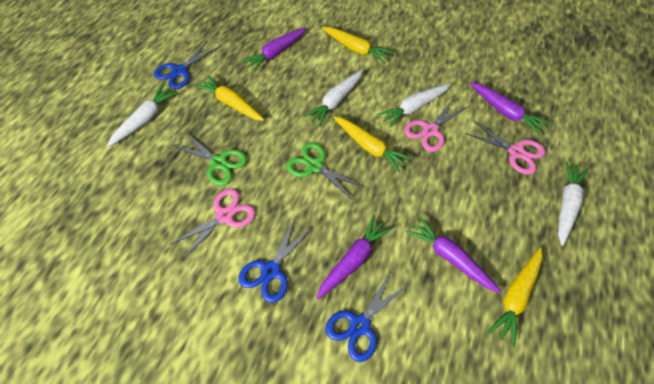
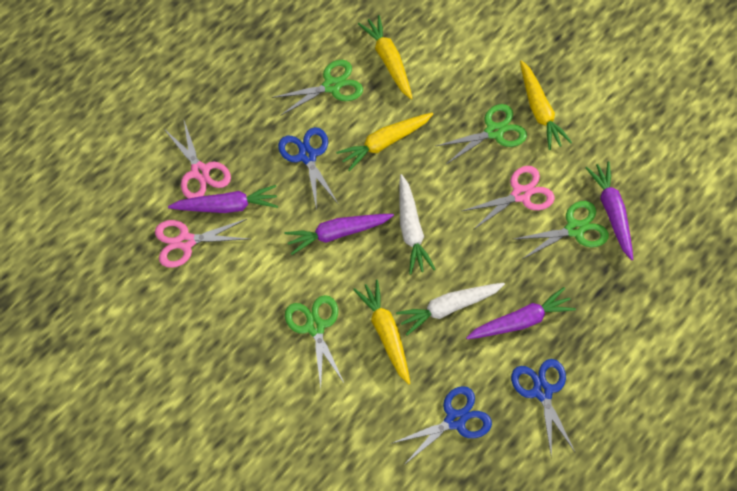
green scissors: 2 -> 4
white carrot: 4 -> 2

